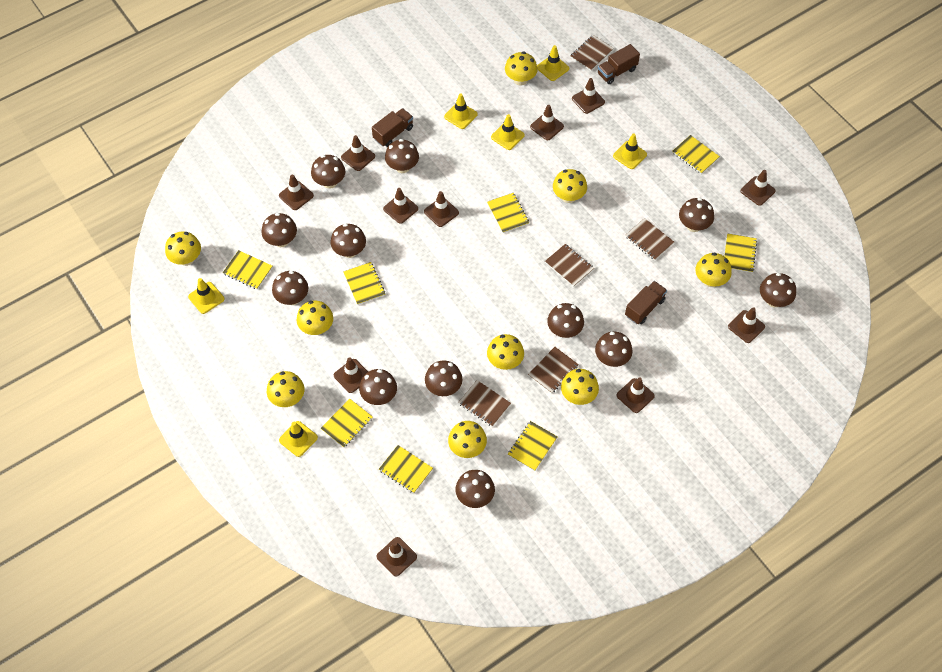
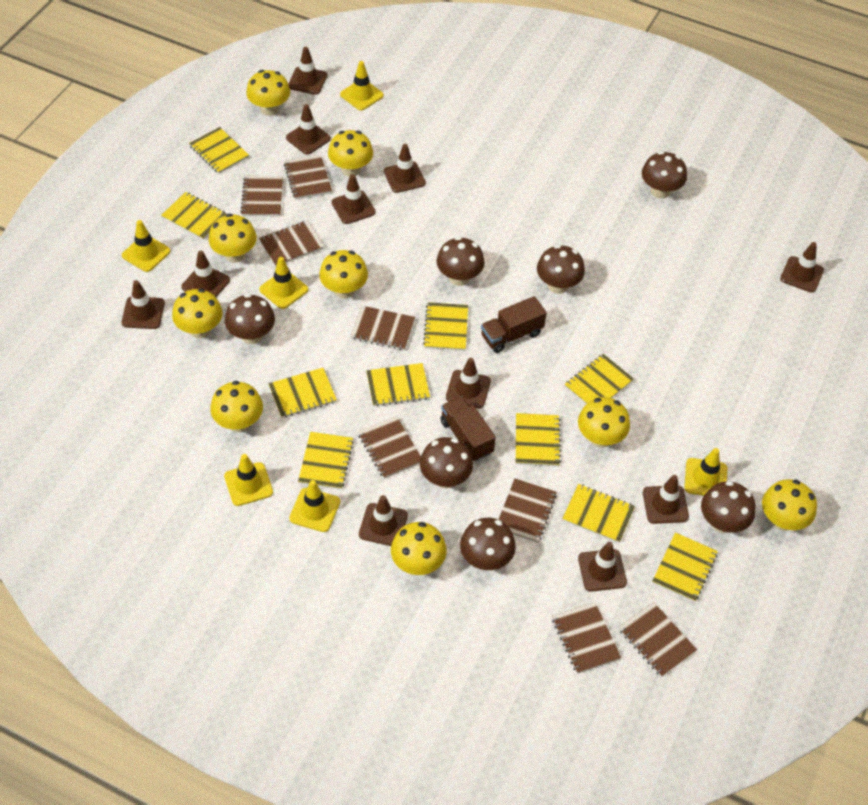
brown mushroom: 12 -> 7
brown notebook: 5 -> 8
brown truck: 3 -> 2
yellow notebook: 8 -> 10

